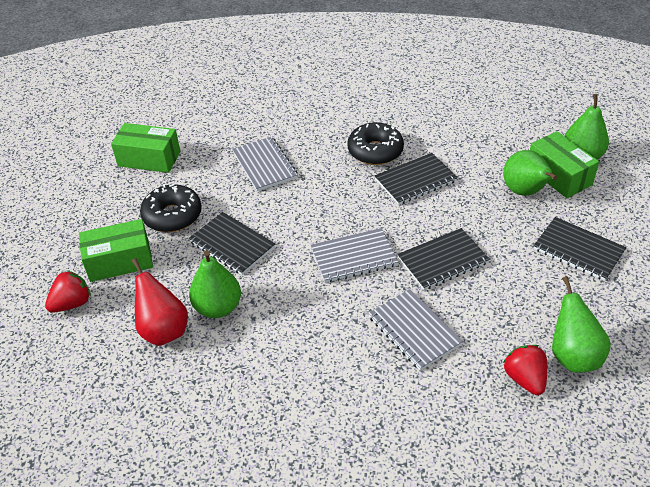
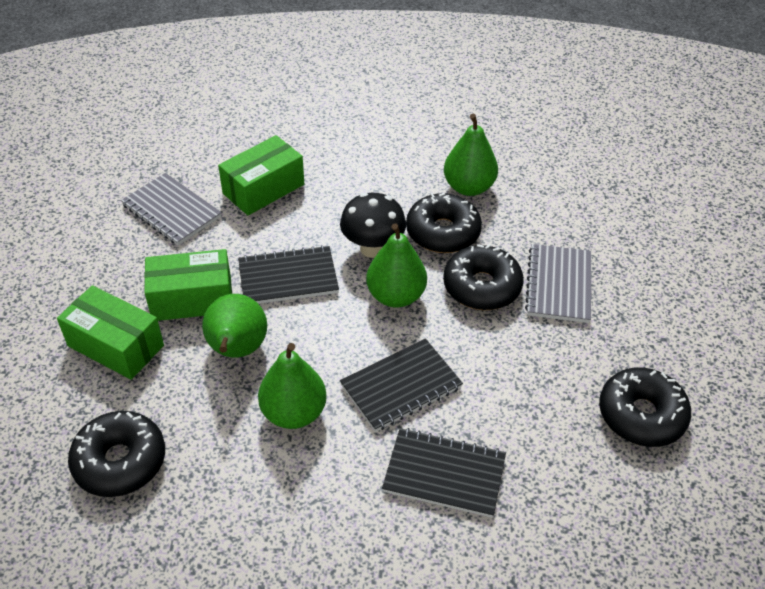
black donut: 2 -> 4
black mushroom: 0 -> 1
black notebook: 4 -> 3
grey notebook: 3 -> 2
red pear: 1 -> 0
red strawberry: 2 -> 0

